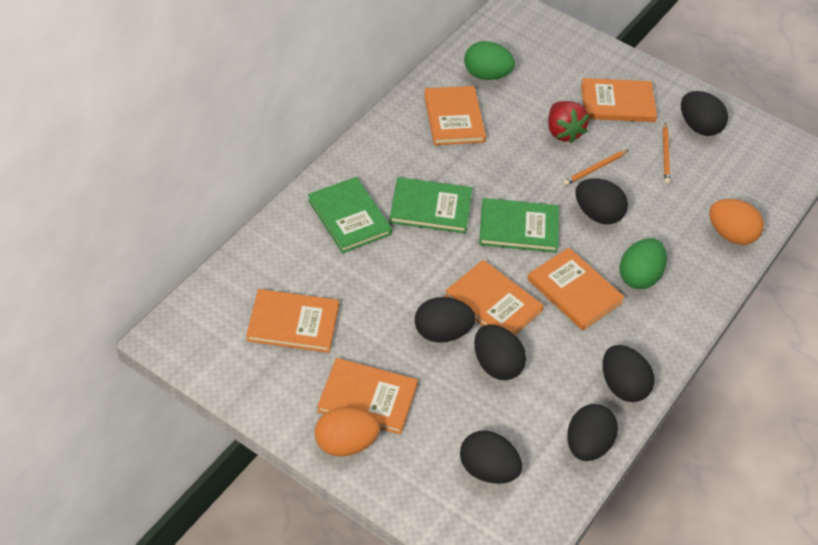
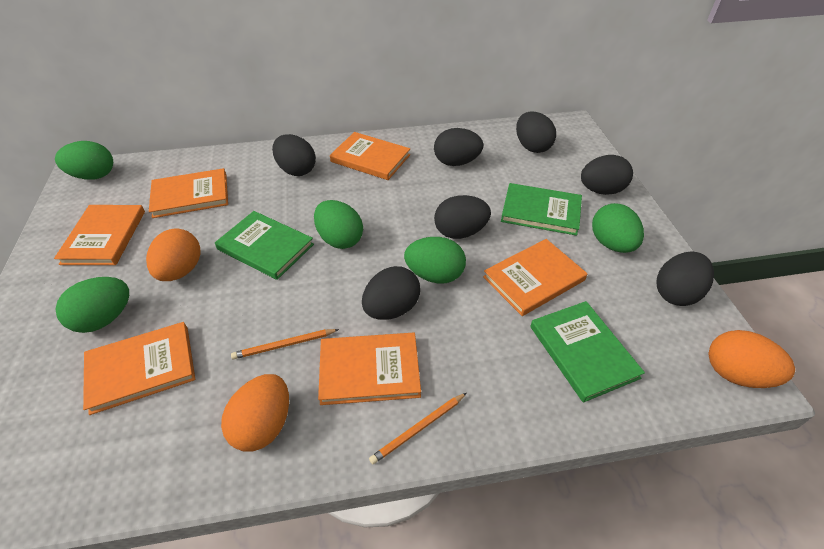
green egg: 2 -> 5
orange egg: 2 -> 3
red strawberry: 1 -> 0

